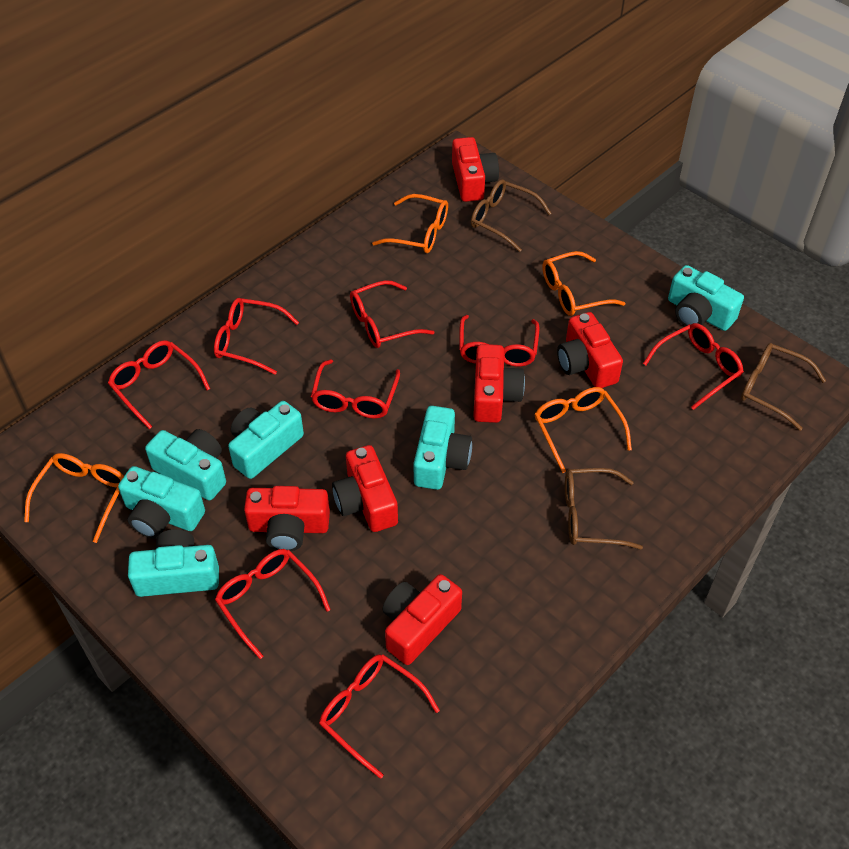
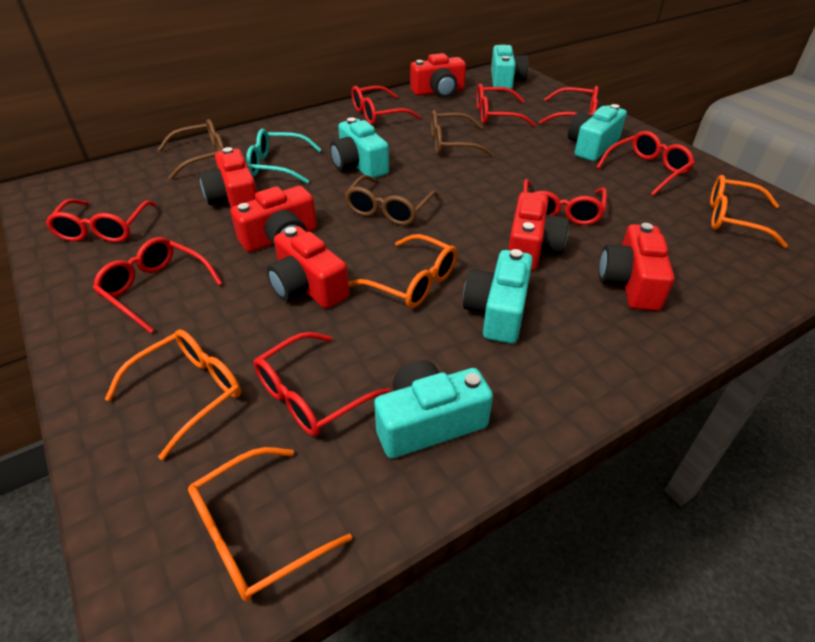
turquoise camera: 6 -> 5
turquoise glasses: 0 -> 1

